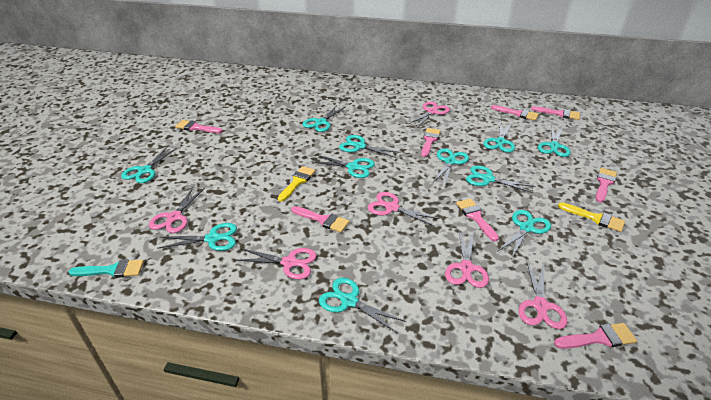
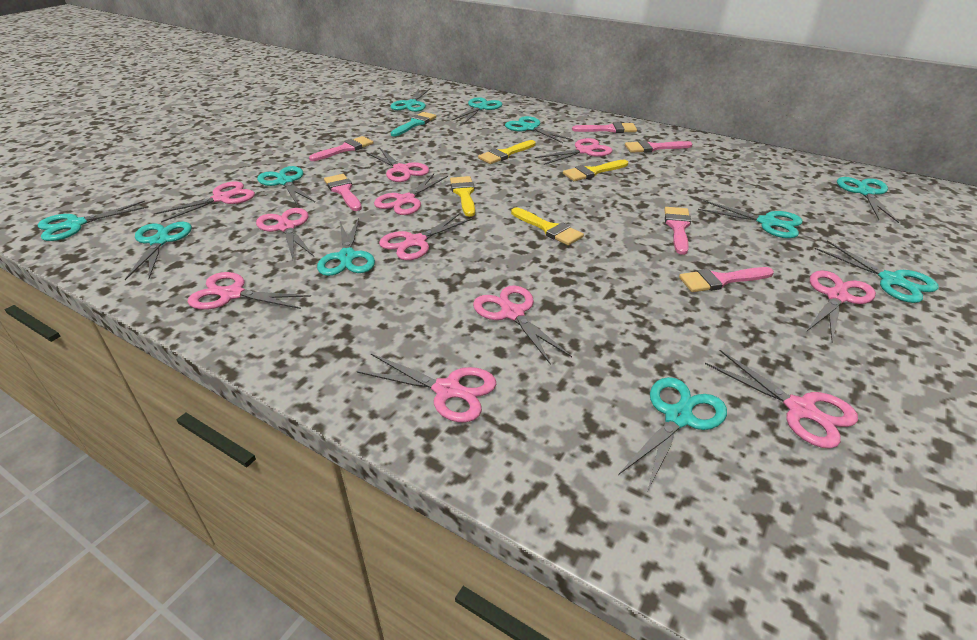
pink brush: 8 -> 6
pink scissors: 6 -> 11
yellow brush: 2 -> 4

